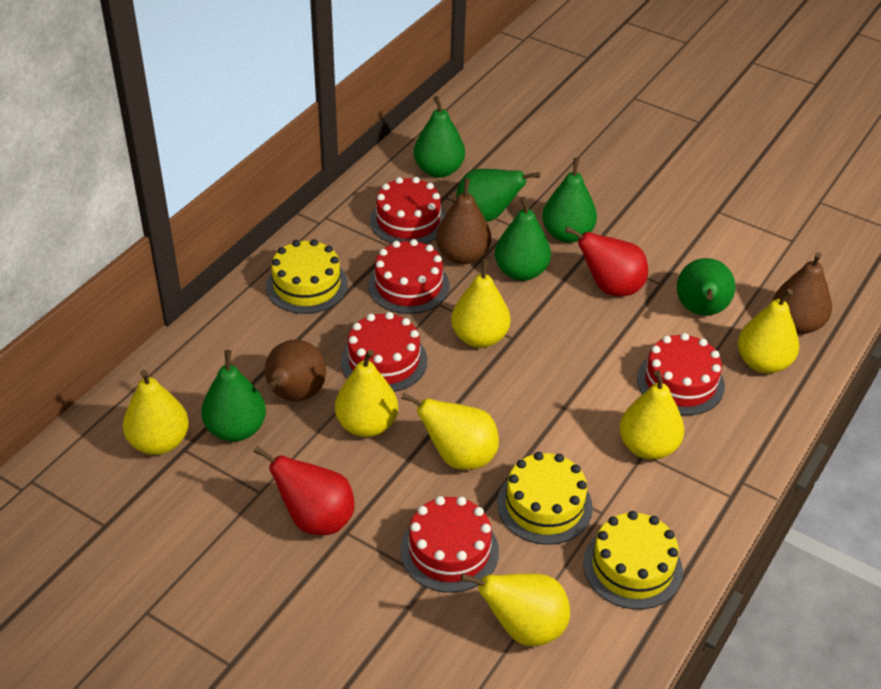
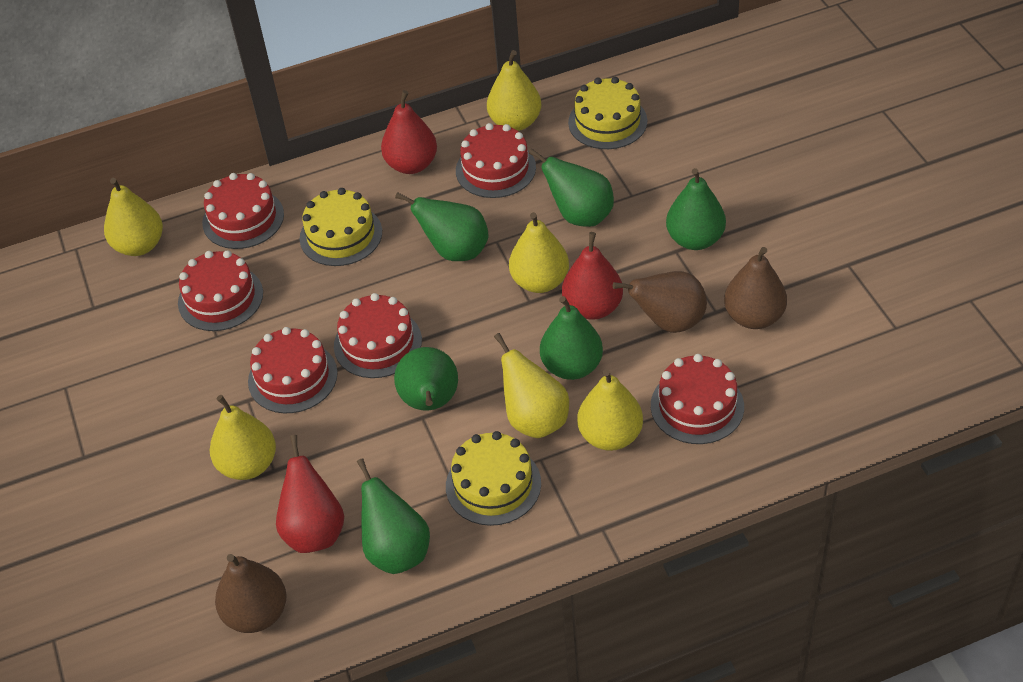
red cake: 5 -> 6
red pear: 2 -> 3
yellow pear: 7 -> 6

